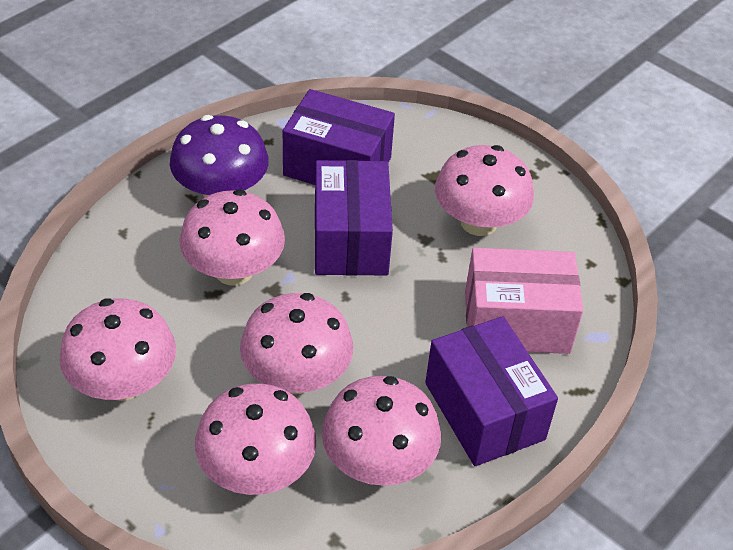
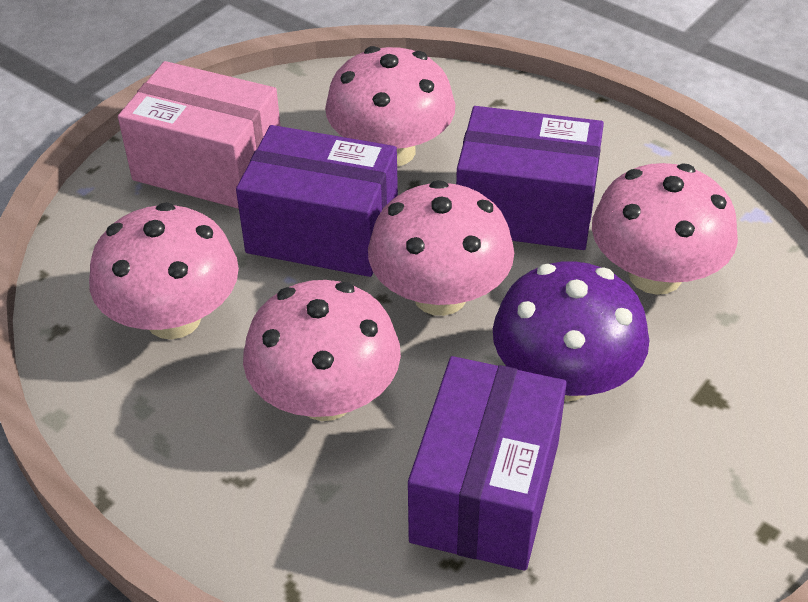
pink mushroom: 6 -> 5

